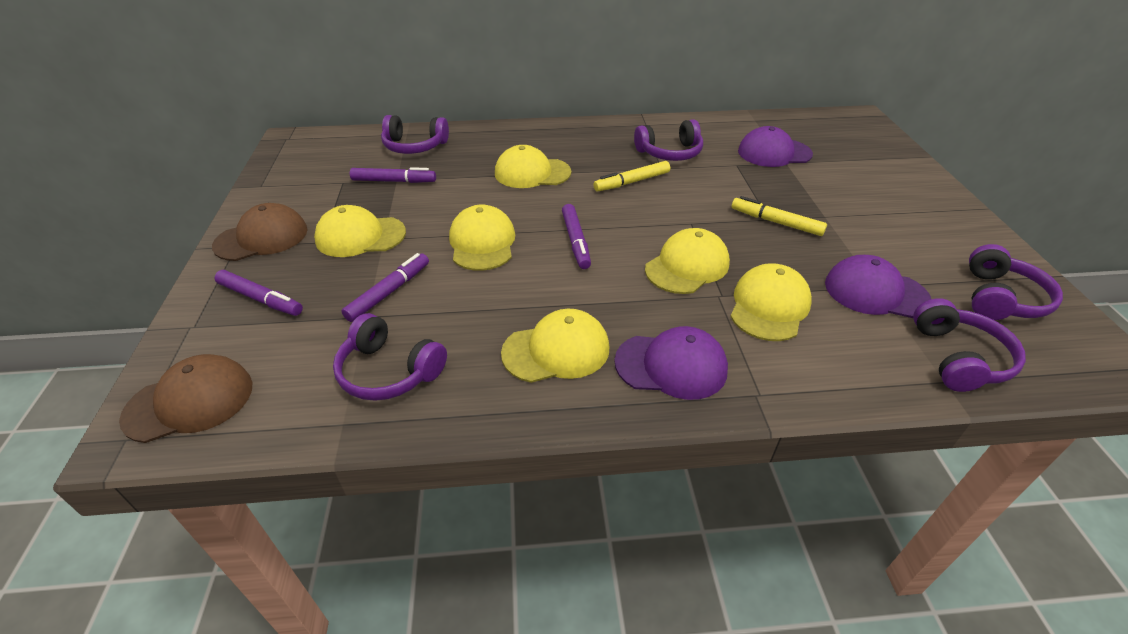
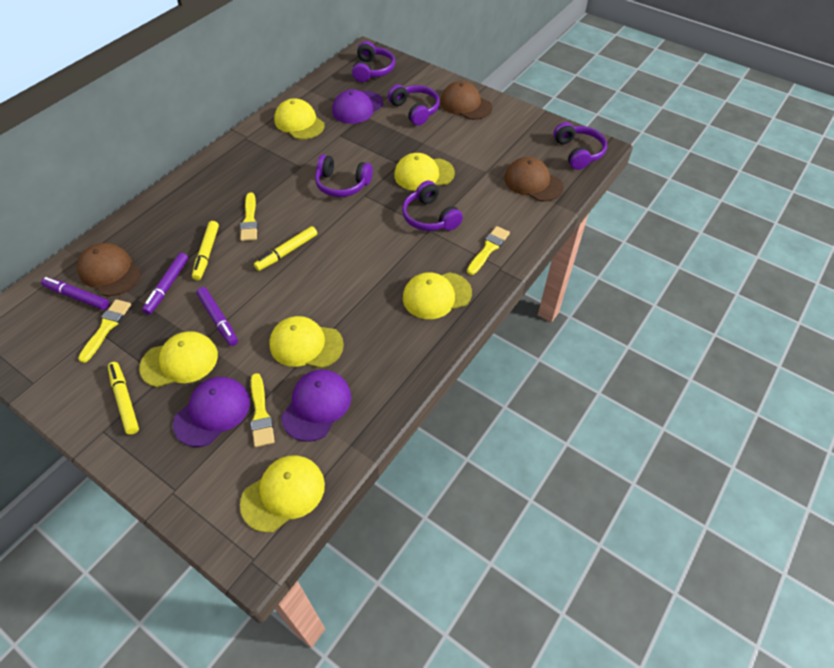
brown cap: 2 -> 3
purple marker: 4 -> 3
yellow brush: 0 -> 4
yellow marker: 2 -> 3

